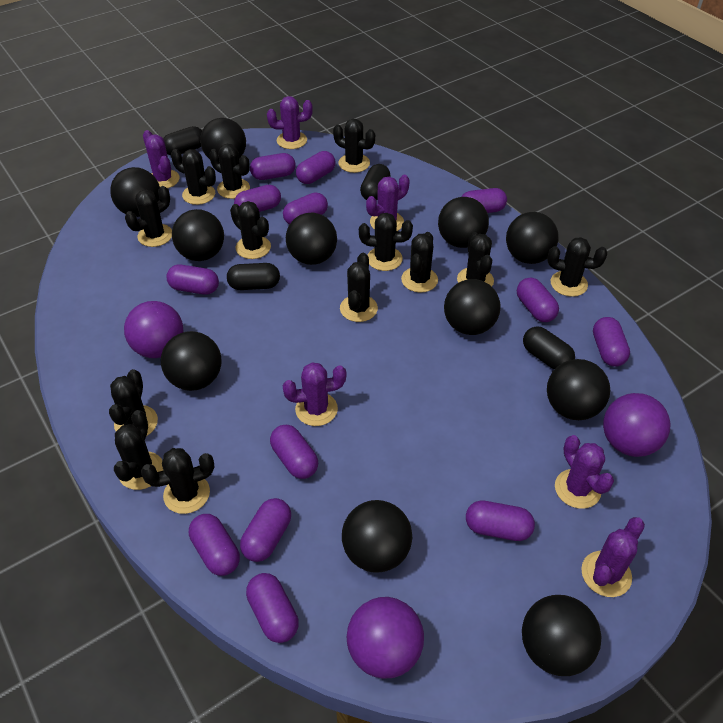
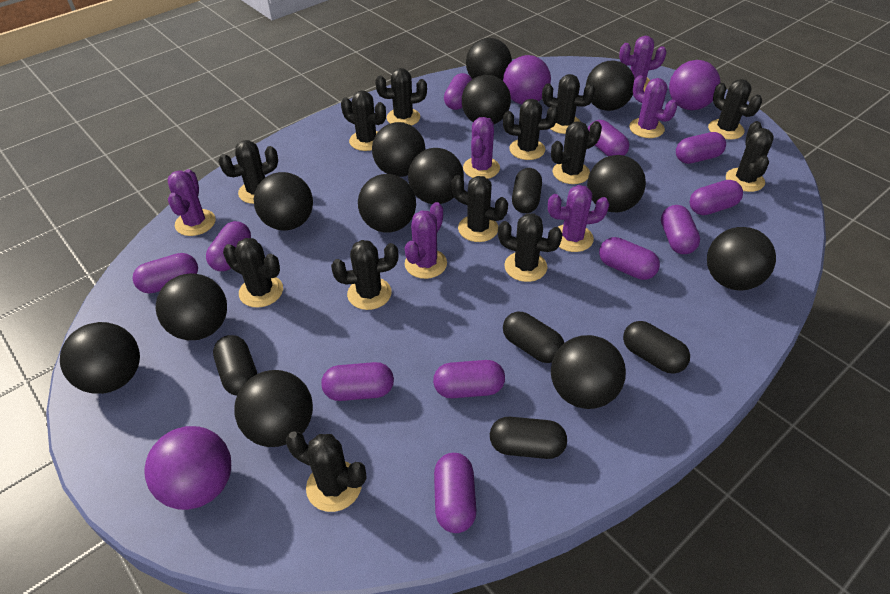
black ball: 11 -> 13
black capsule: 4 -> 5
purple capsule: 13 -> 11

